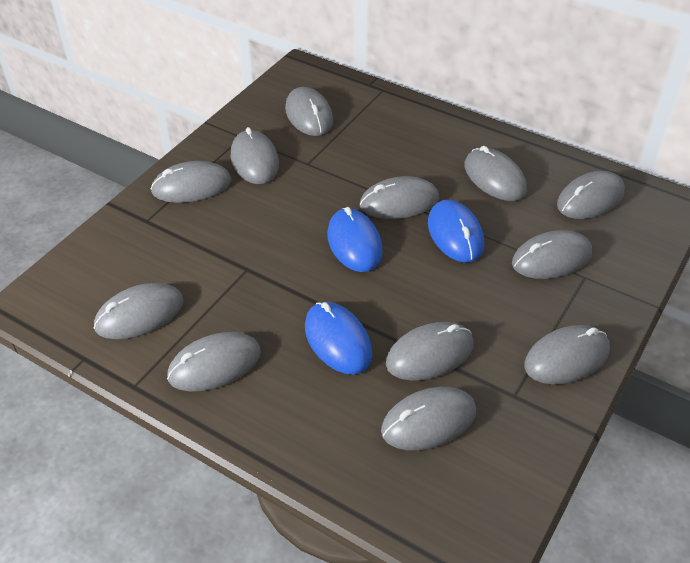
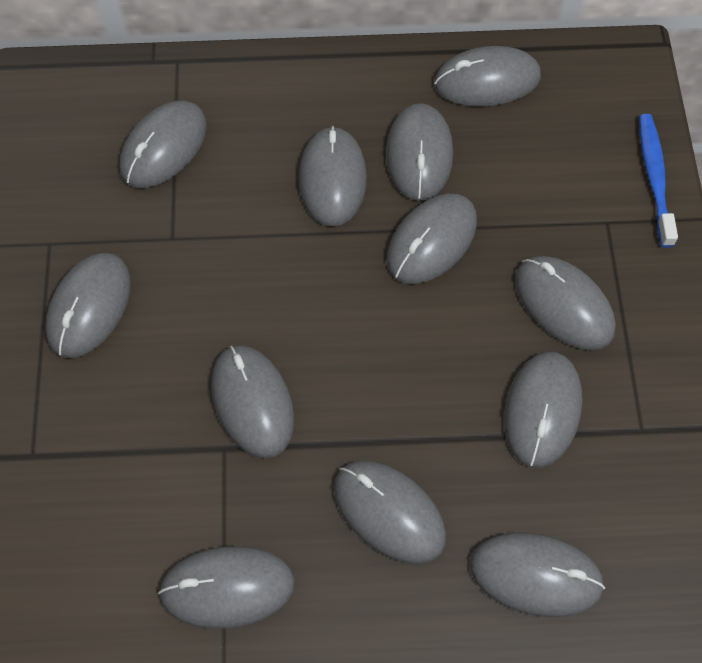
blue mouse: 3 -> 0
blue toothbrush: 0 -> 1

